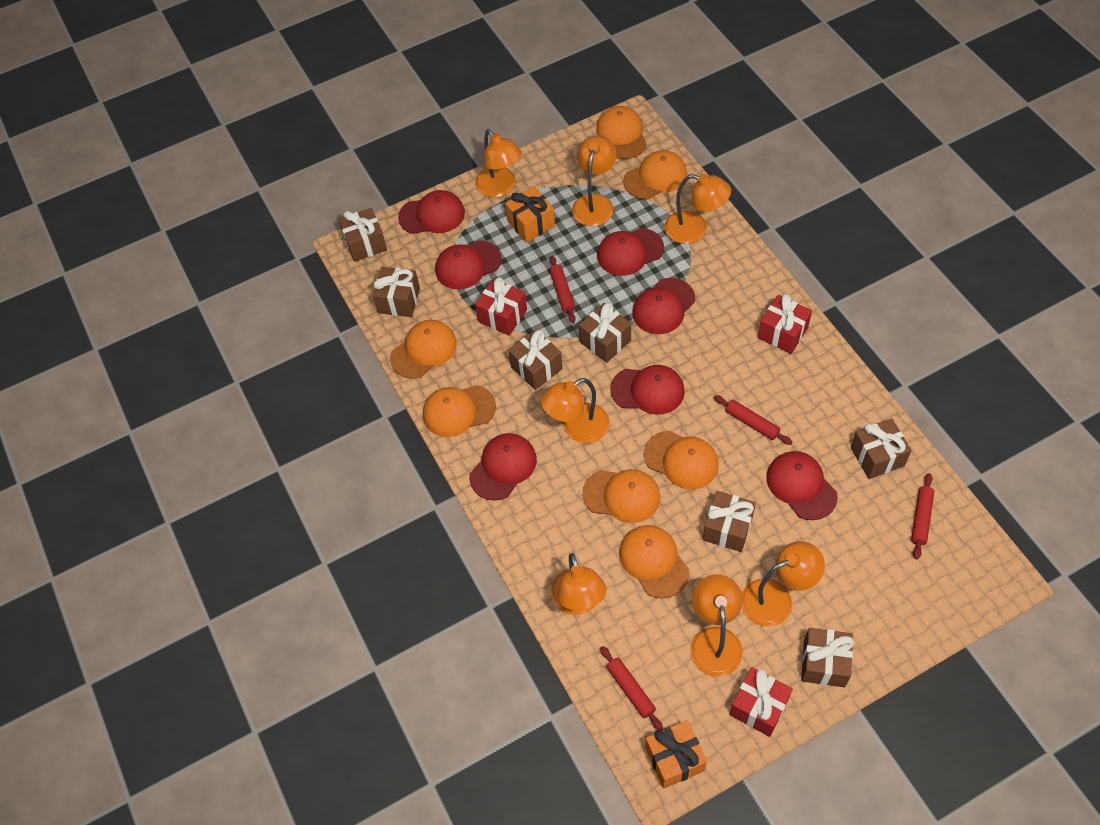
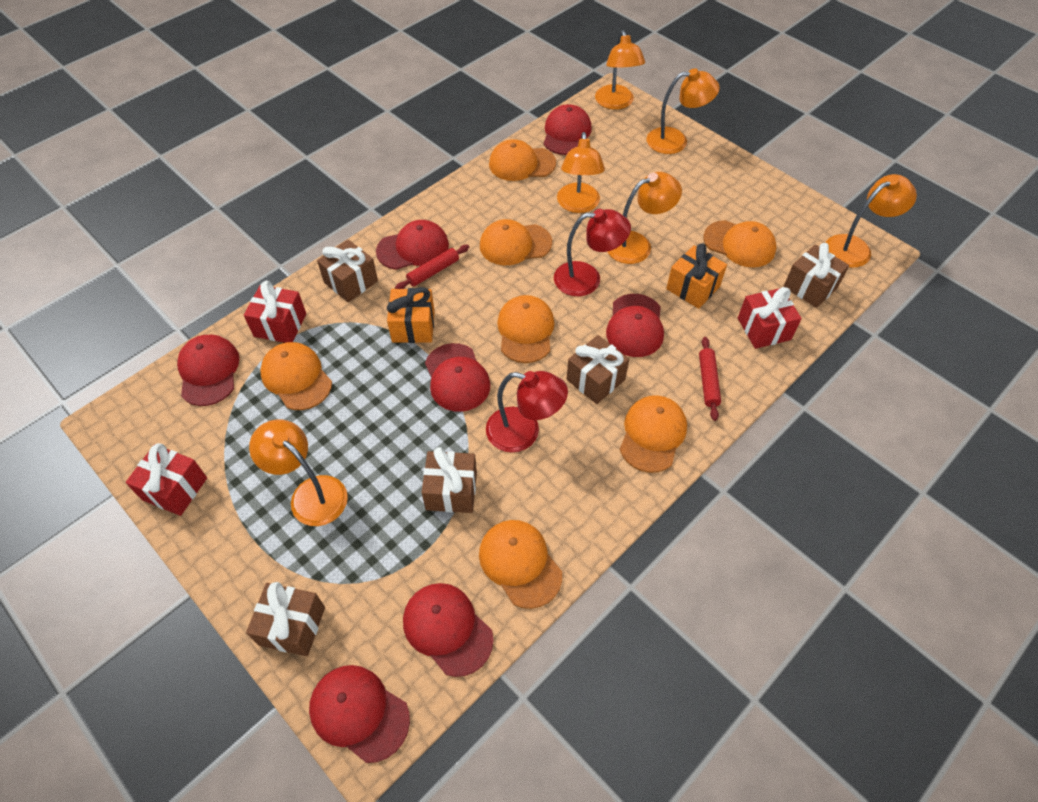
brown gift: 7 -> 5
orange lamp: 7 -> 6
red lamp: 0 -> 2
red rolling pin: 4 -> 2

